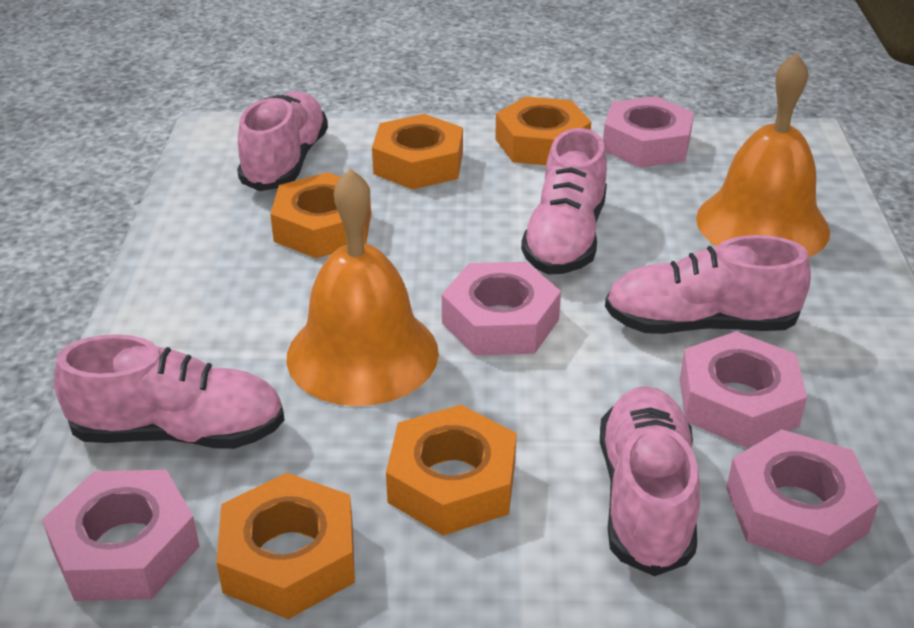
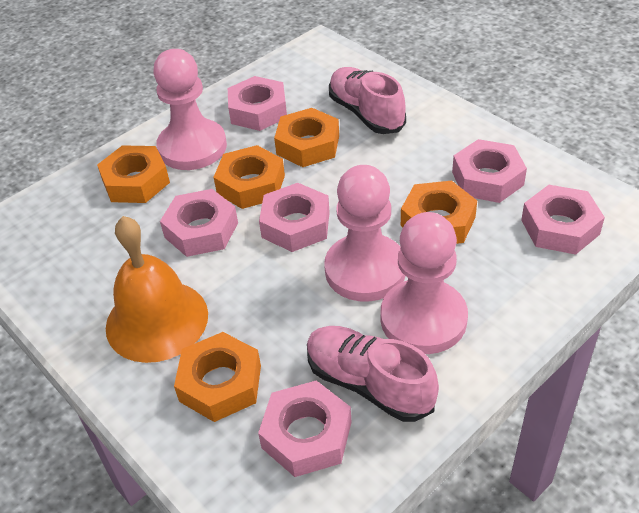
orange bell: 2 -> 1
pink nut: 5 -> 6
pink pawn: 0 -> 3
pink shoe: 5 -> 2

